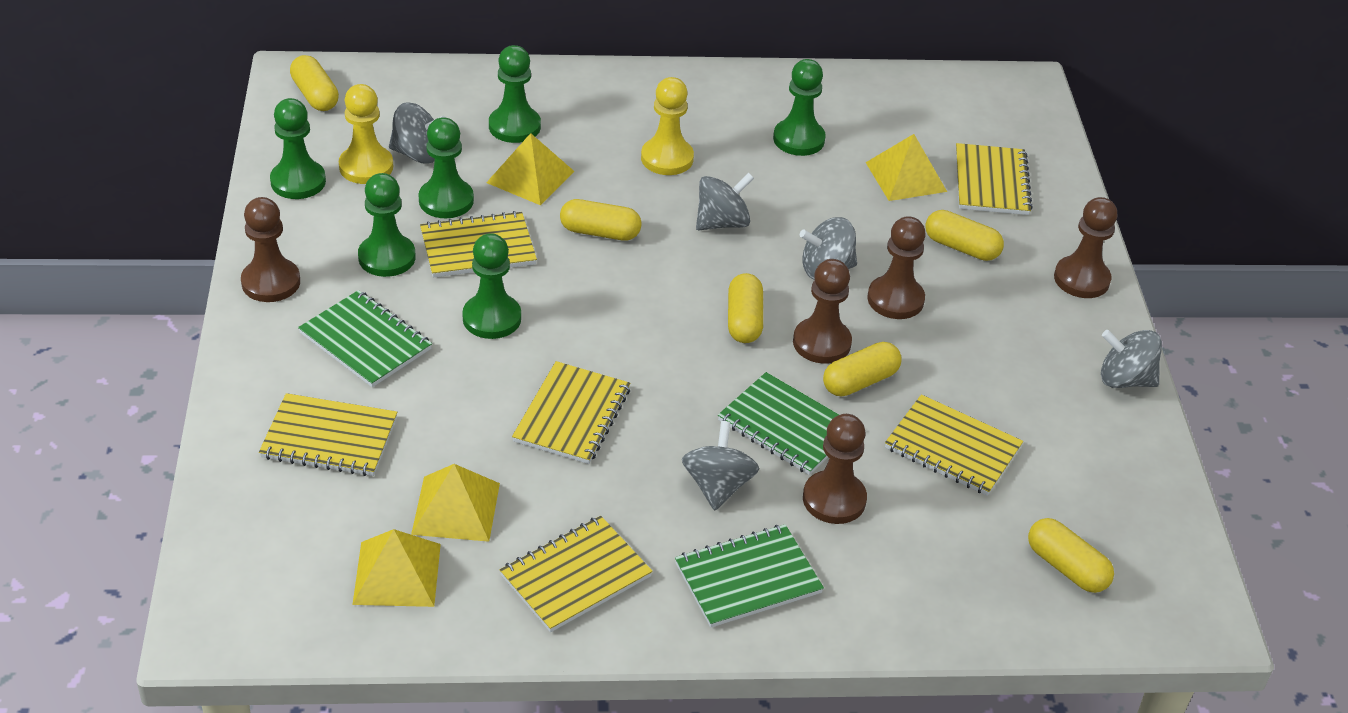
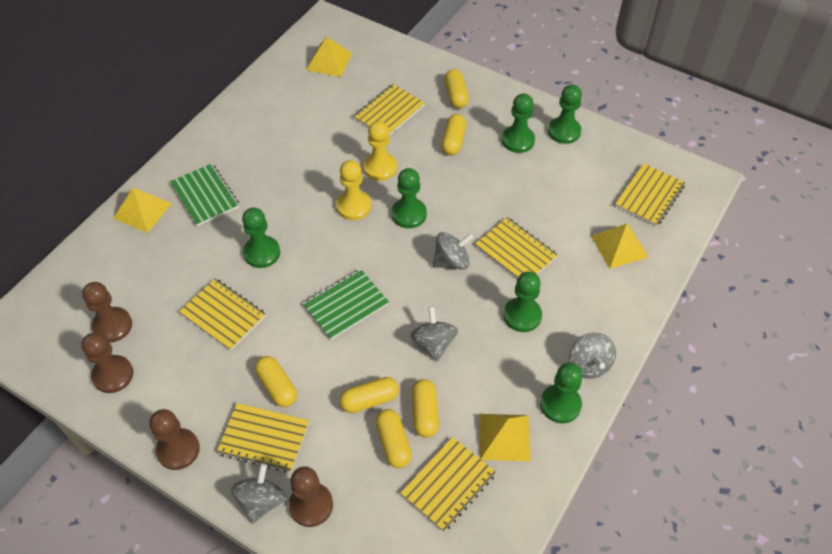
brown pawn: 5 -> 4
green notebook: 3 -> 2
grey spinning top: 5 -> 4

